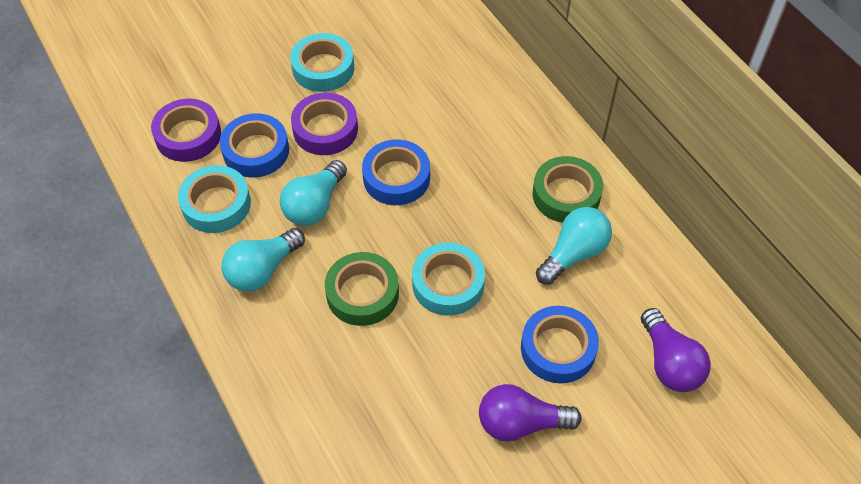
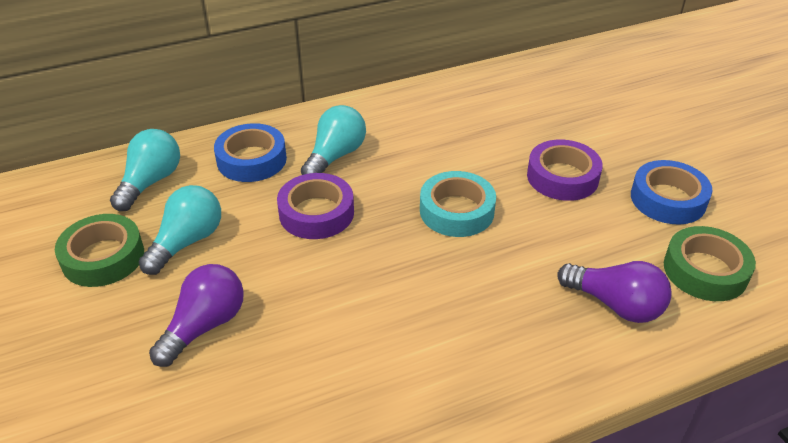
blue tape: 3 -> 2
turquoise tape: 3 -> 1

